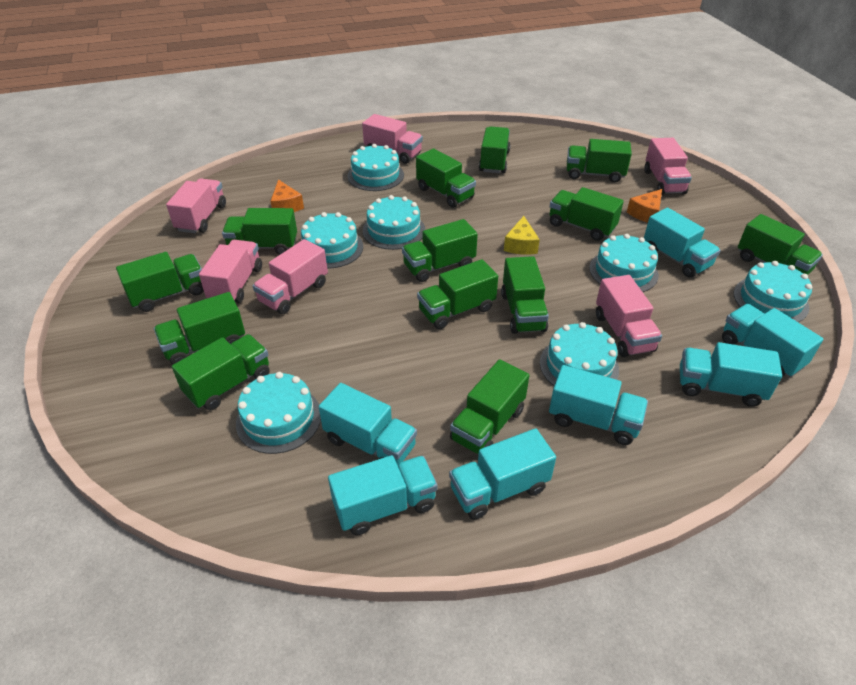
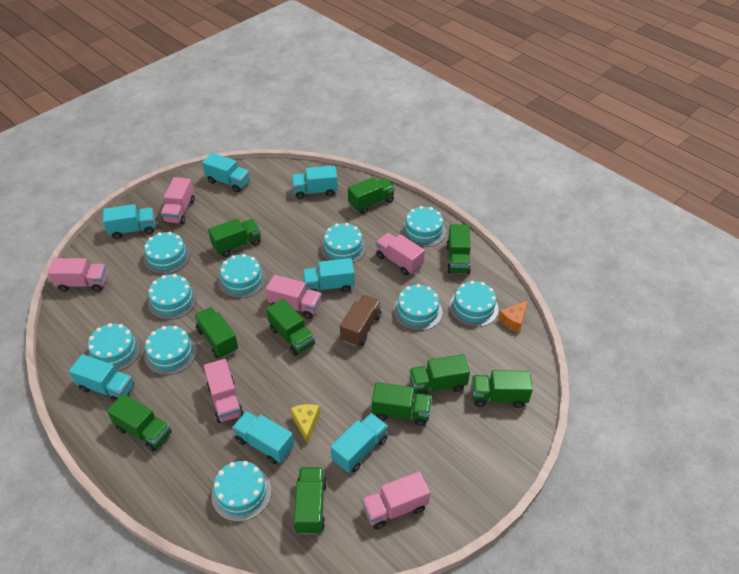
brown truck: 0 -> 1
green truck: 13 -> 10
orange cheese: 2 -> 1
turquoise cake: 7 -> 10

